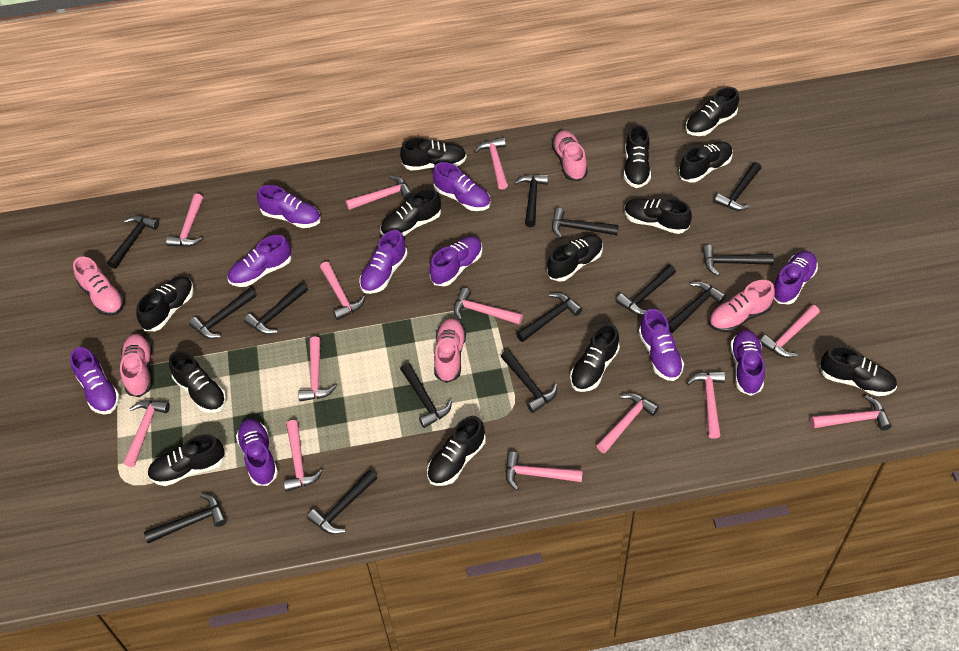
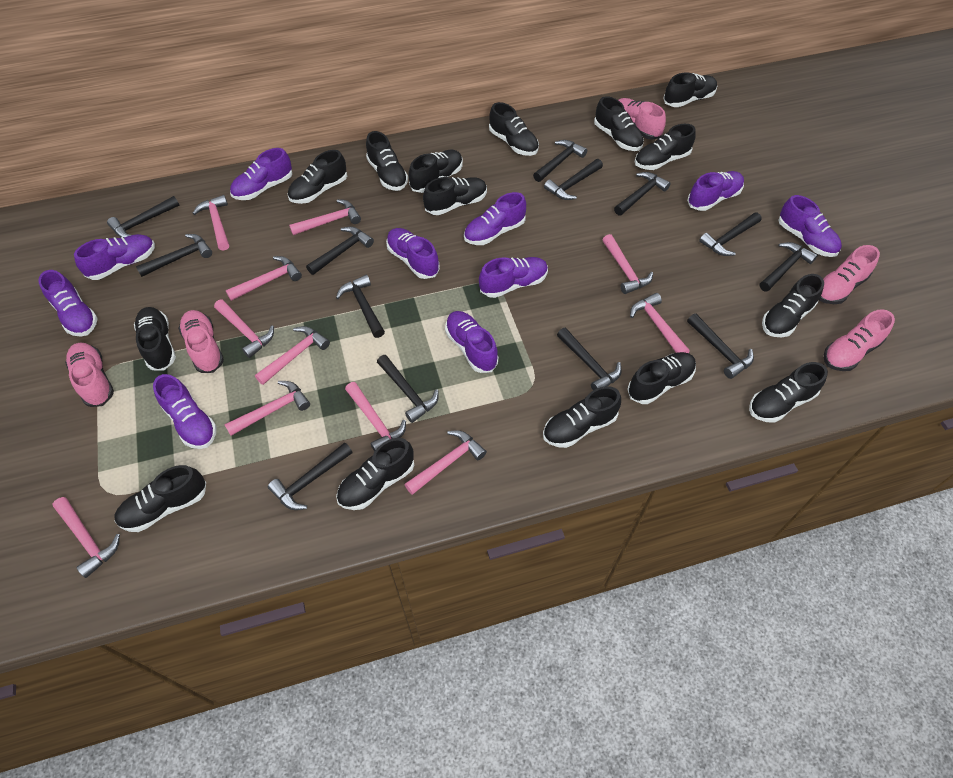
black hammer: 14 -> 13
black shoe: 13 -> 15
pink hammer: 13 -> 11

